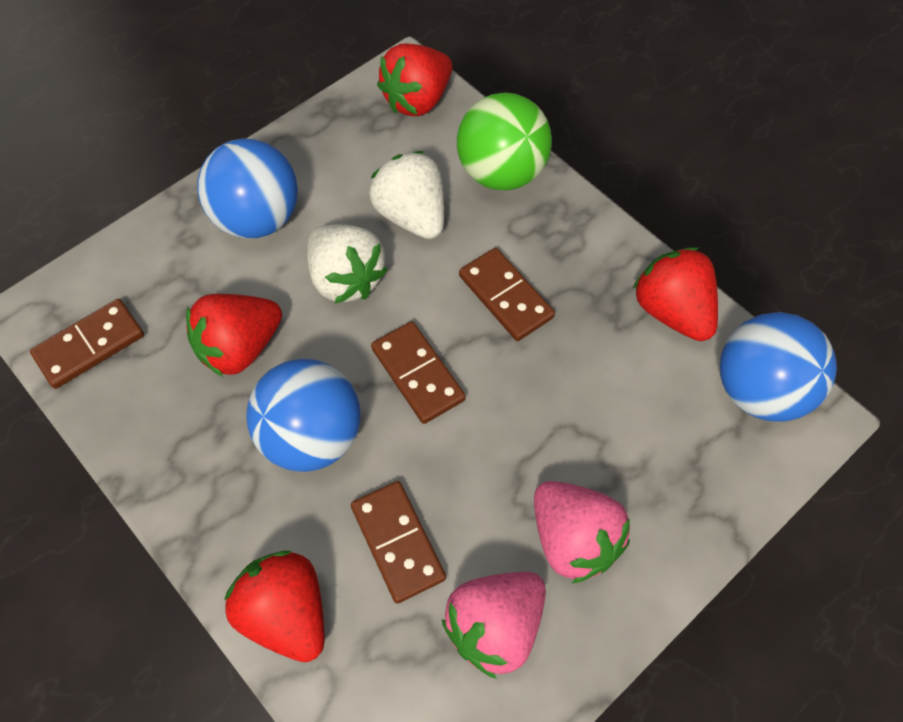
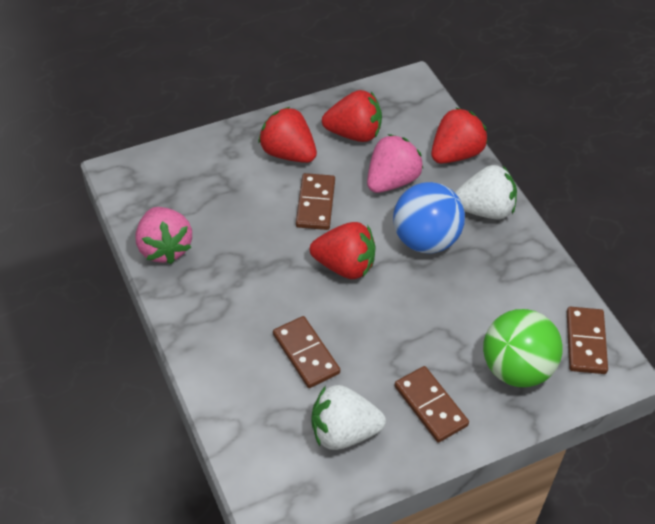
blue ball: 3 -> 1

